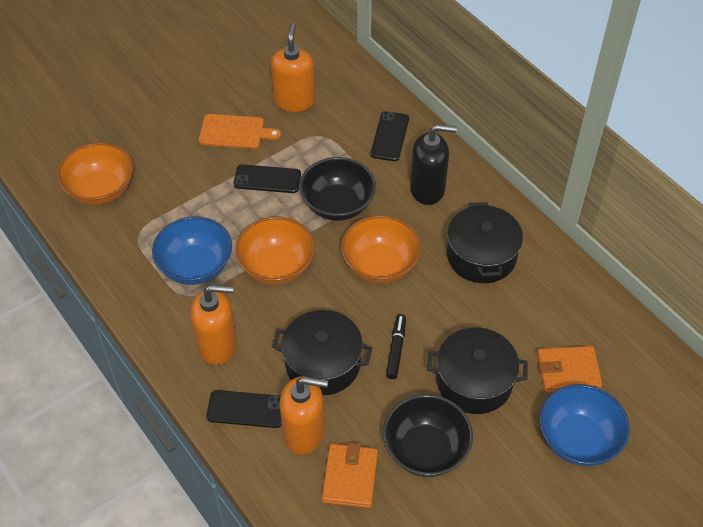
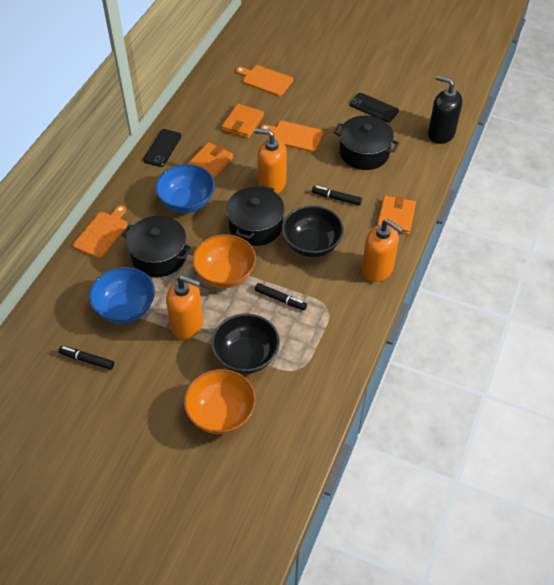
black marker: 1 -> 3
black phone: 3 -> 2
orange bowl: 3 -> 2
orange cutting board: 1 -> 3
orange wallet: 2 -> 3

